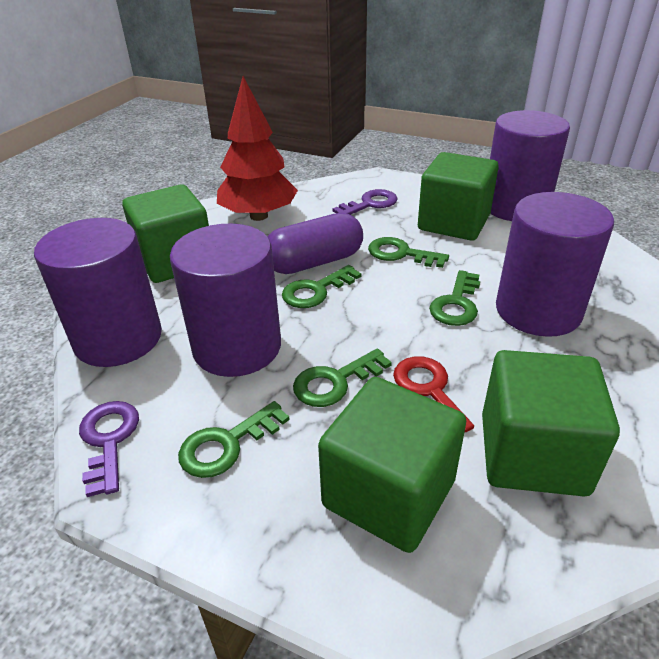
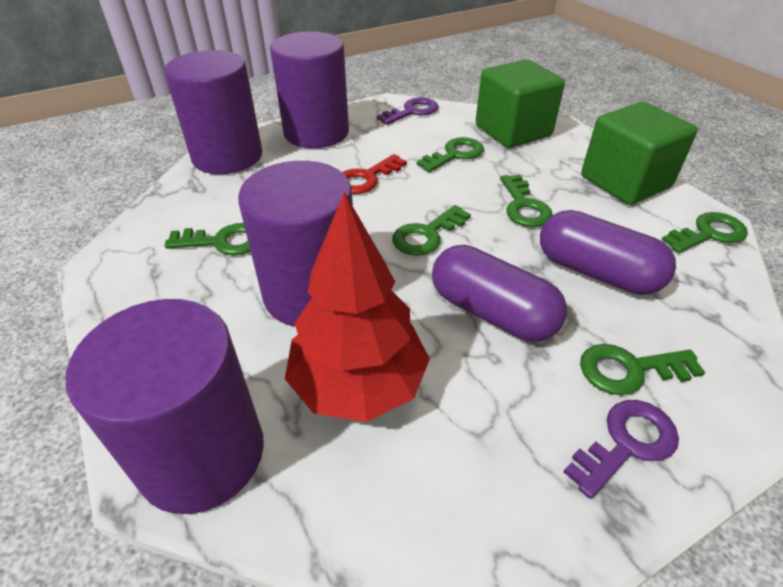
green cube: 4 -> 2
green key: 5 -> 6
purple capsule: 1 -> 2

